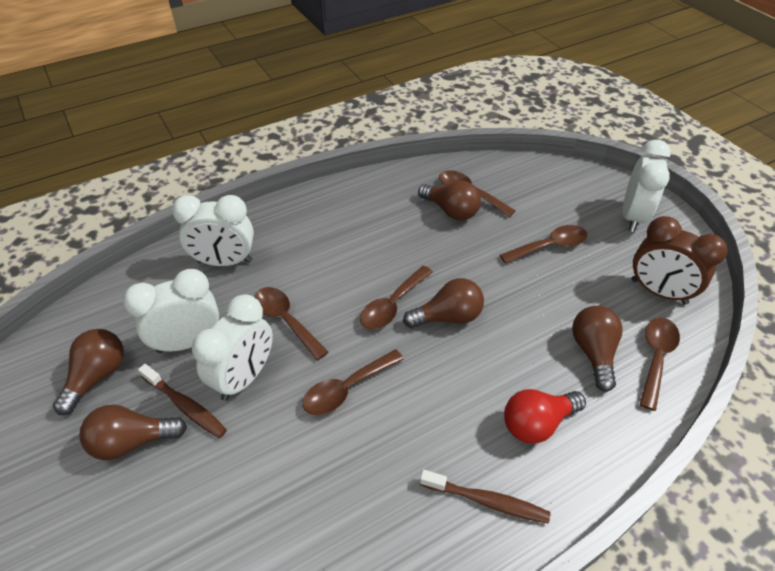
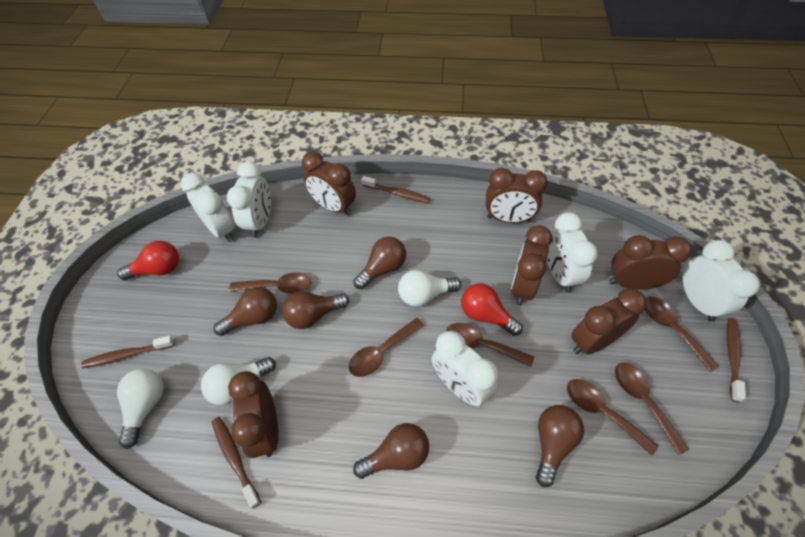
brown clock: 1 -> 6
brown toothbrush: 2 -> 4
red light bulb: 1 -> 2
white clock: 4 -> 5
white light bulb: 0 -> 3

